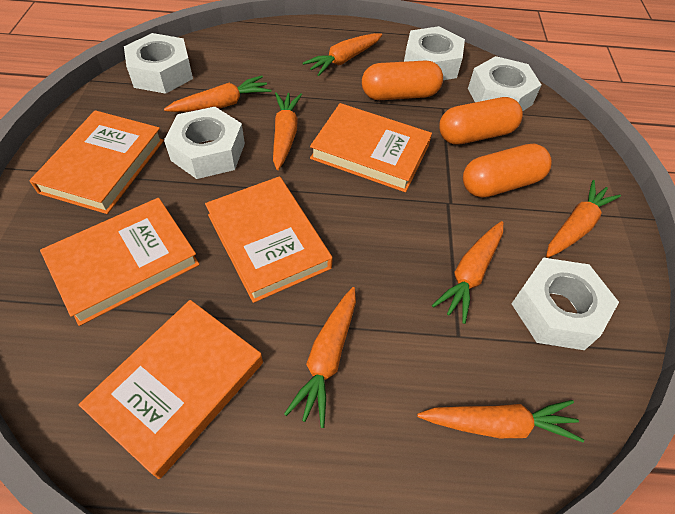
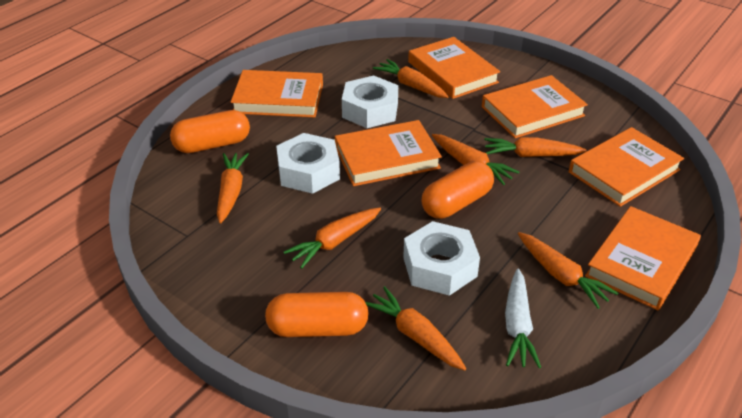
orange book: 5 -> 6
white carrot: 0 -> 1
white nut: 5 -> 3

